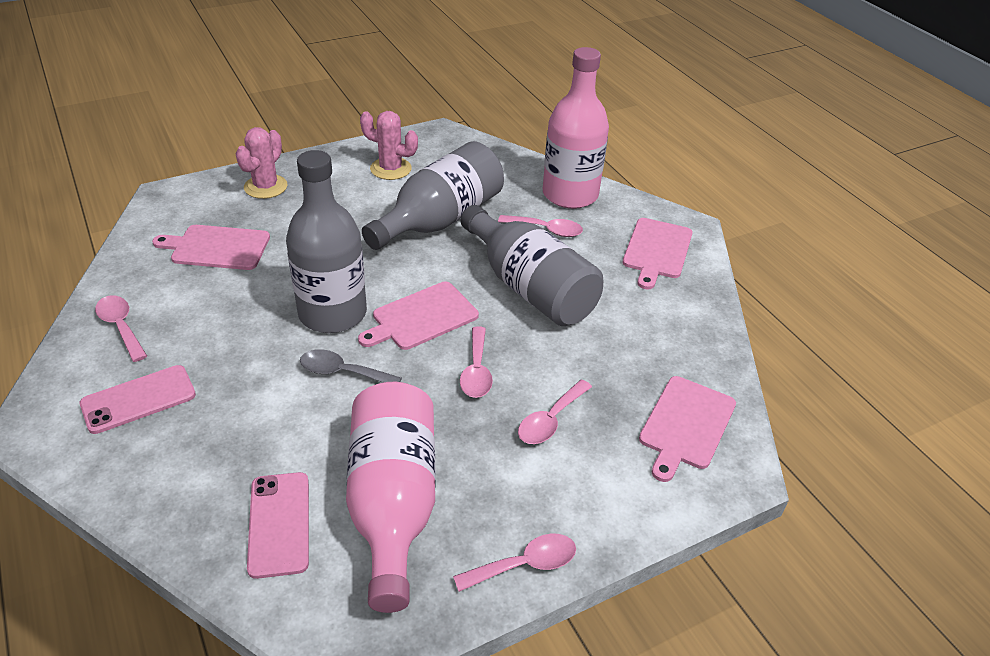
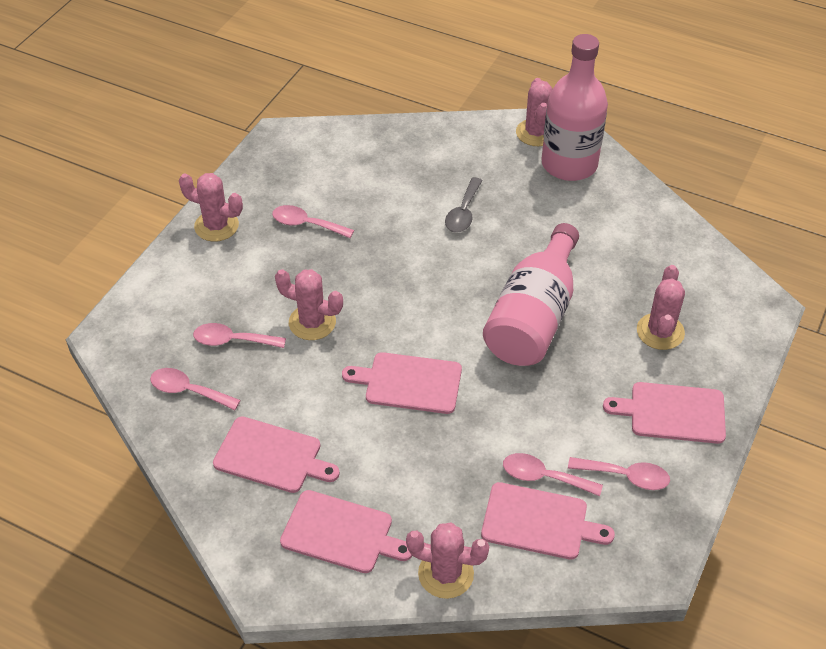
grey bottle: 3 -> 0
pink cactus: 2 -> 5
pink cutting board: 4 -> 5
pink phone: 2 -> 0

